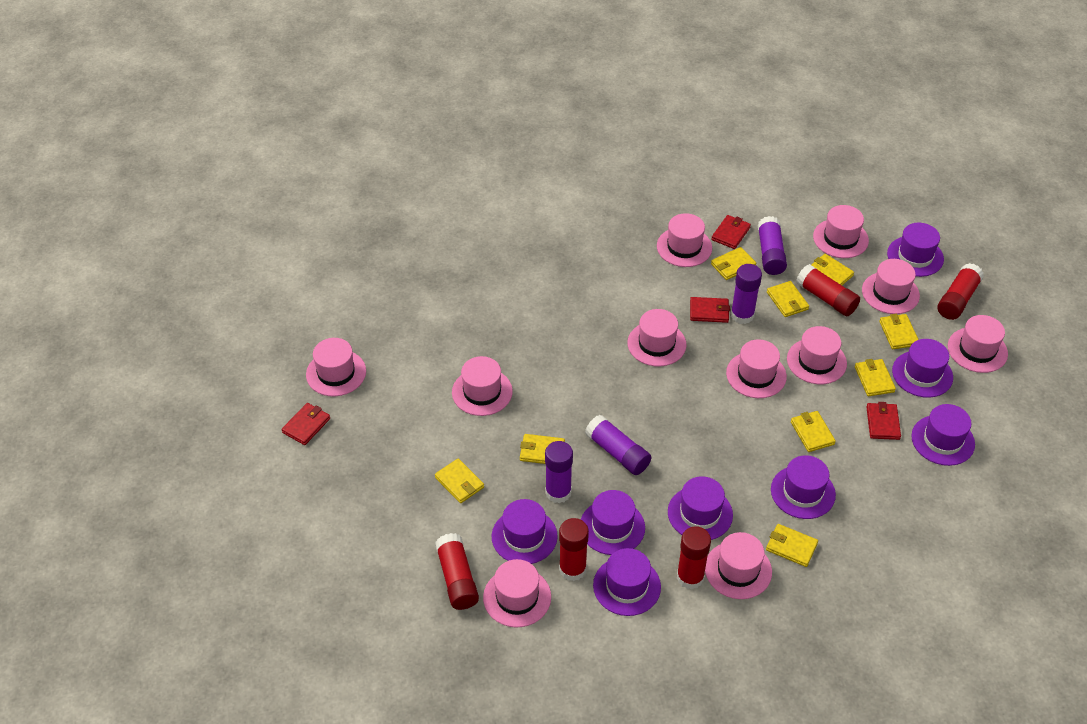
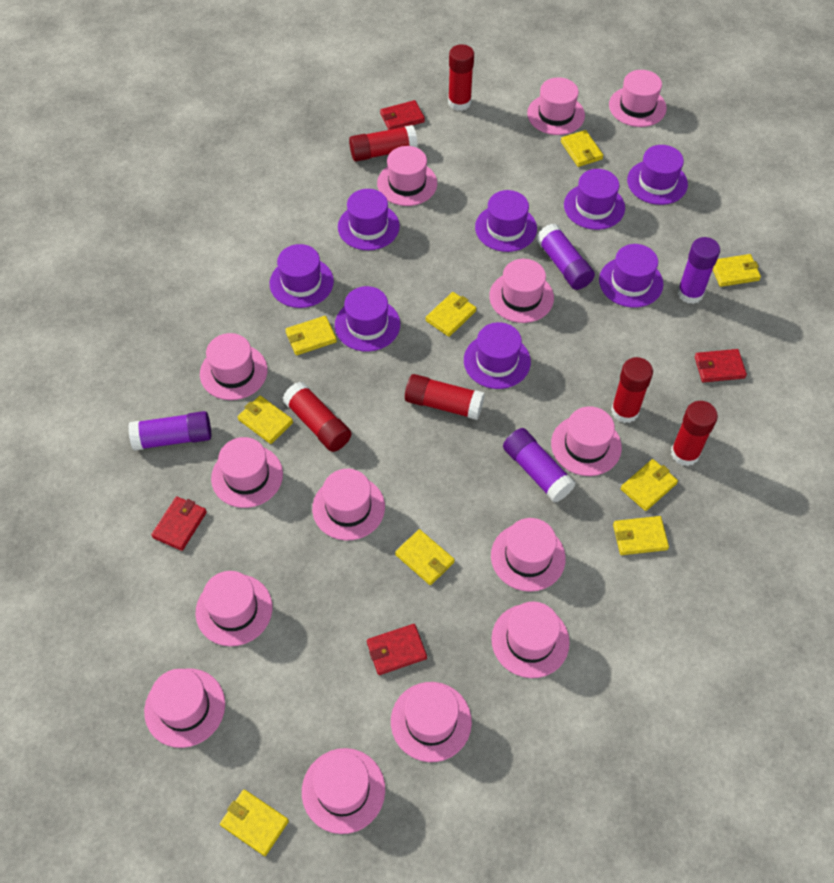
pink hat: 11 -> 14
red glue stick: 5 -> 6

